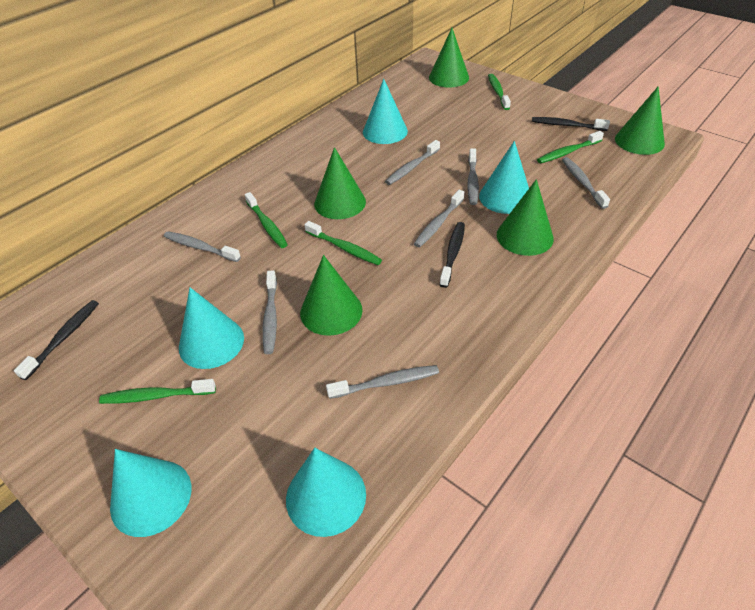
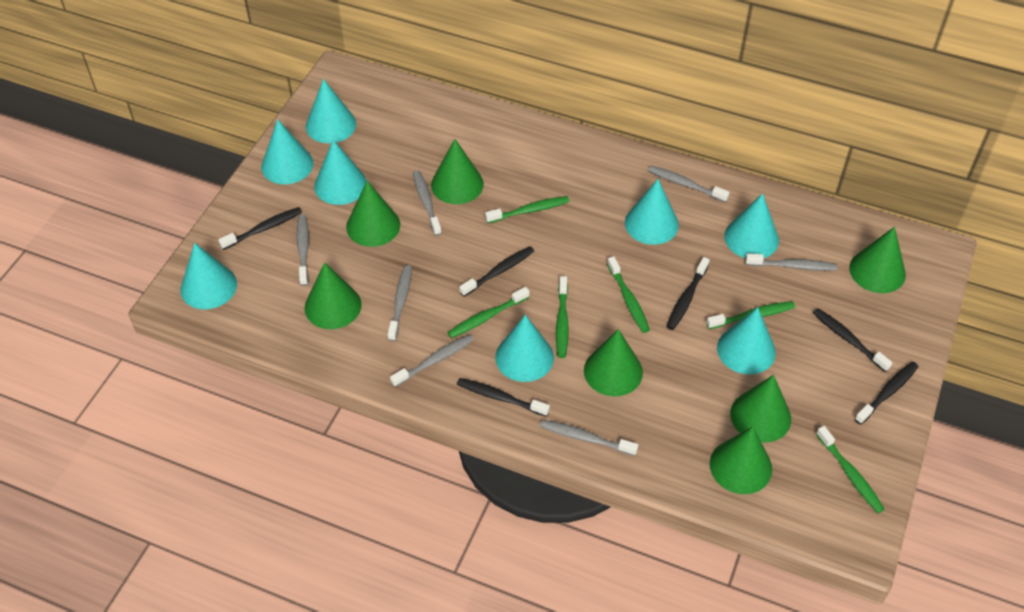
black toothbrush: 3 -> 6
green cone: 5 -> 7
green toothbrush: 5 -> 6
turquoise cone: 5 -> 8

